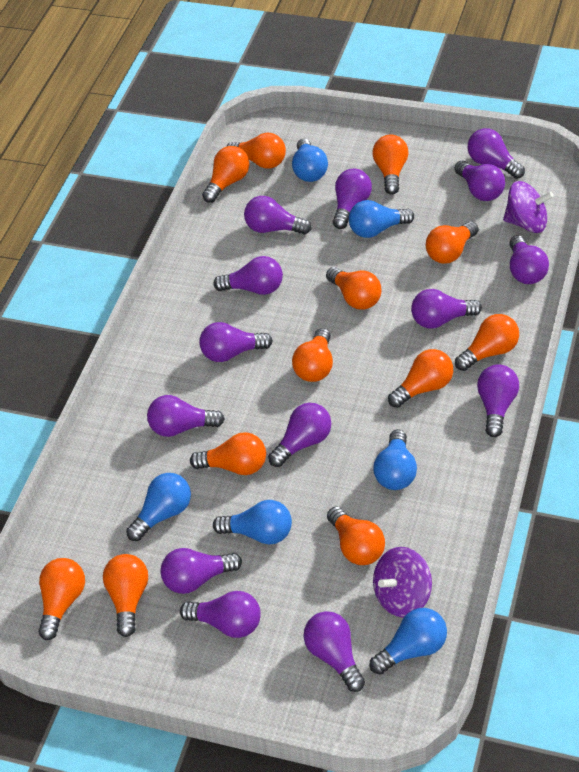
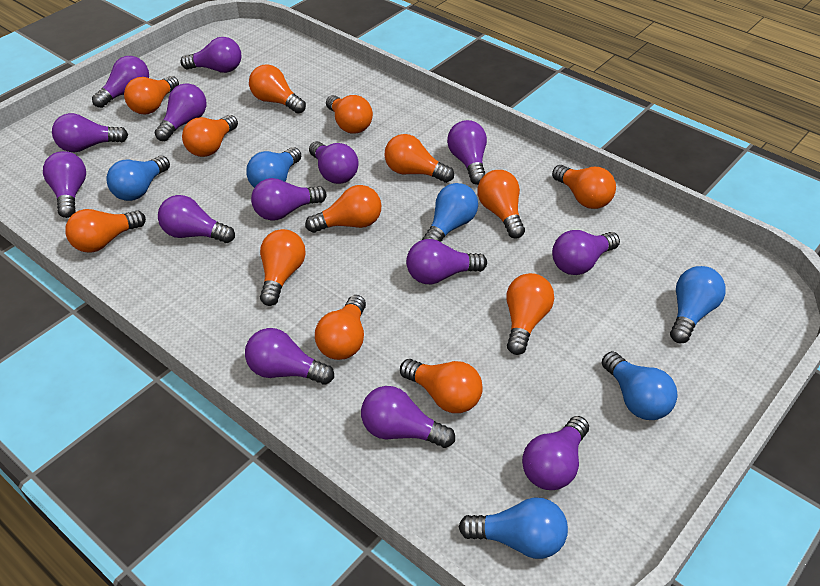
orange light bulb: 12 -> 13
purple spinning top: 2 -> 0

